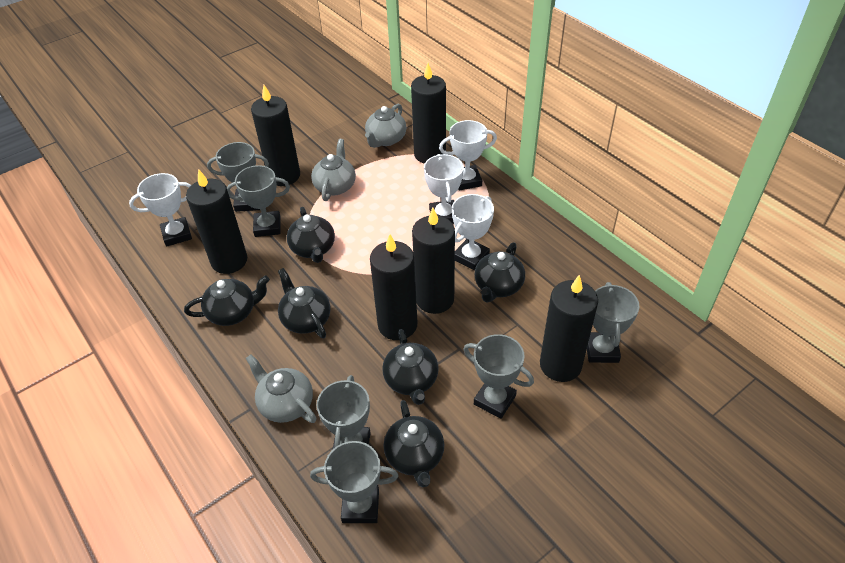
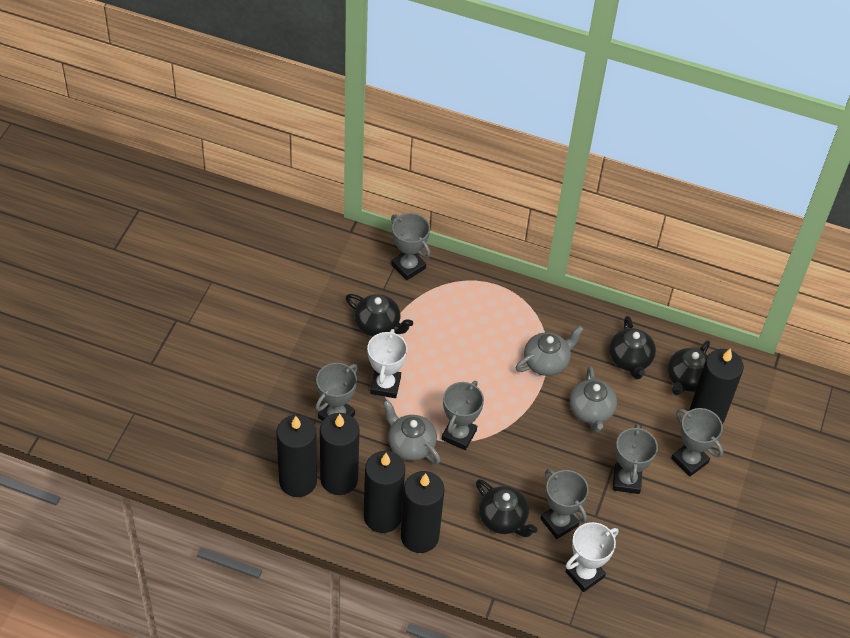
black candle: 6 -> 5
black teapot: 6 -> 4
white trophy: 4 -> 2

